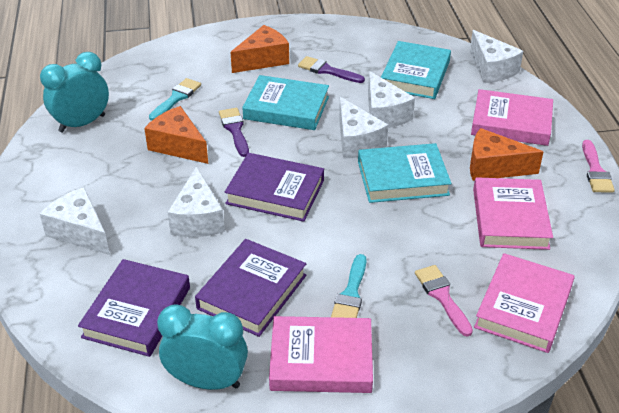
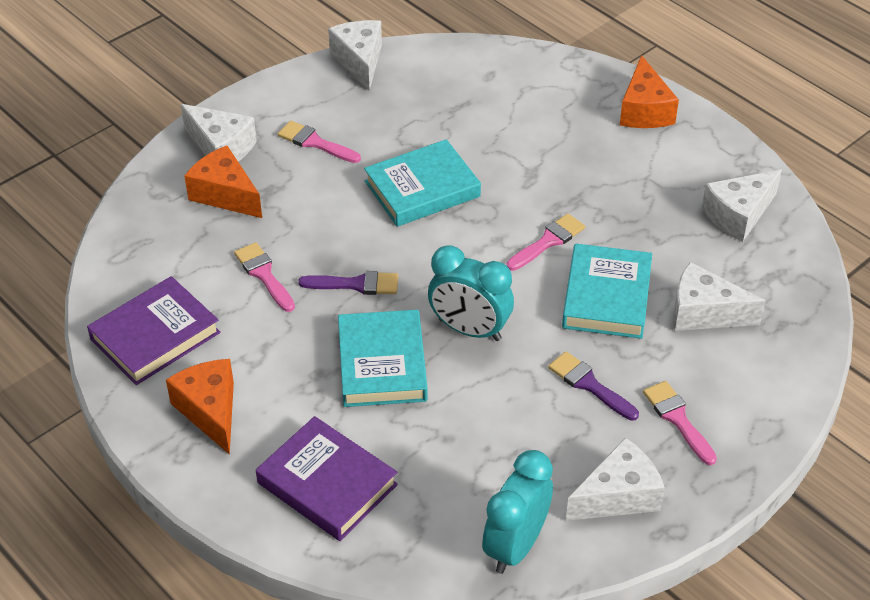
pink book: 4 -> 0
pink brush: 2 -> 4
purple book: 3 -> 2
turquoise brush: 2 -> 0

